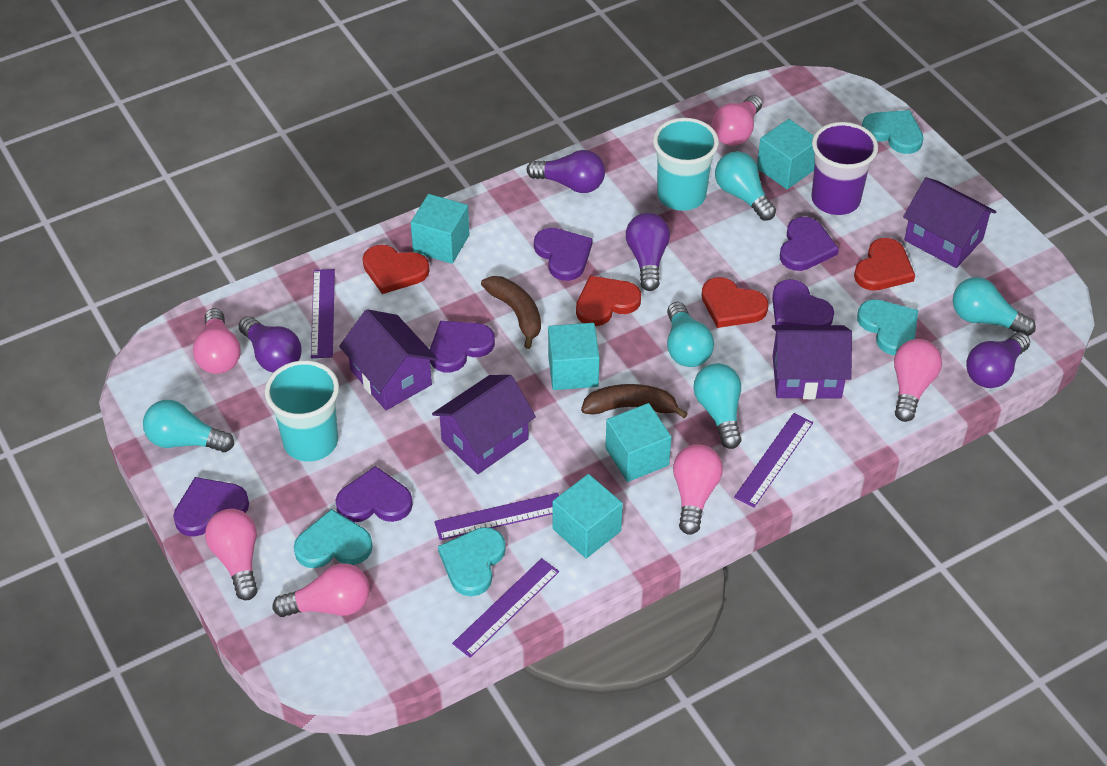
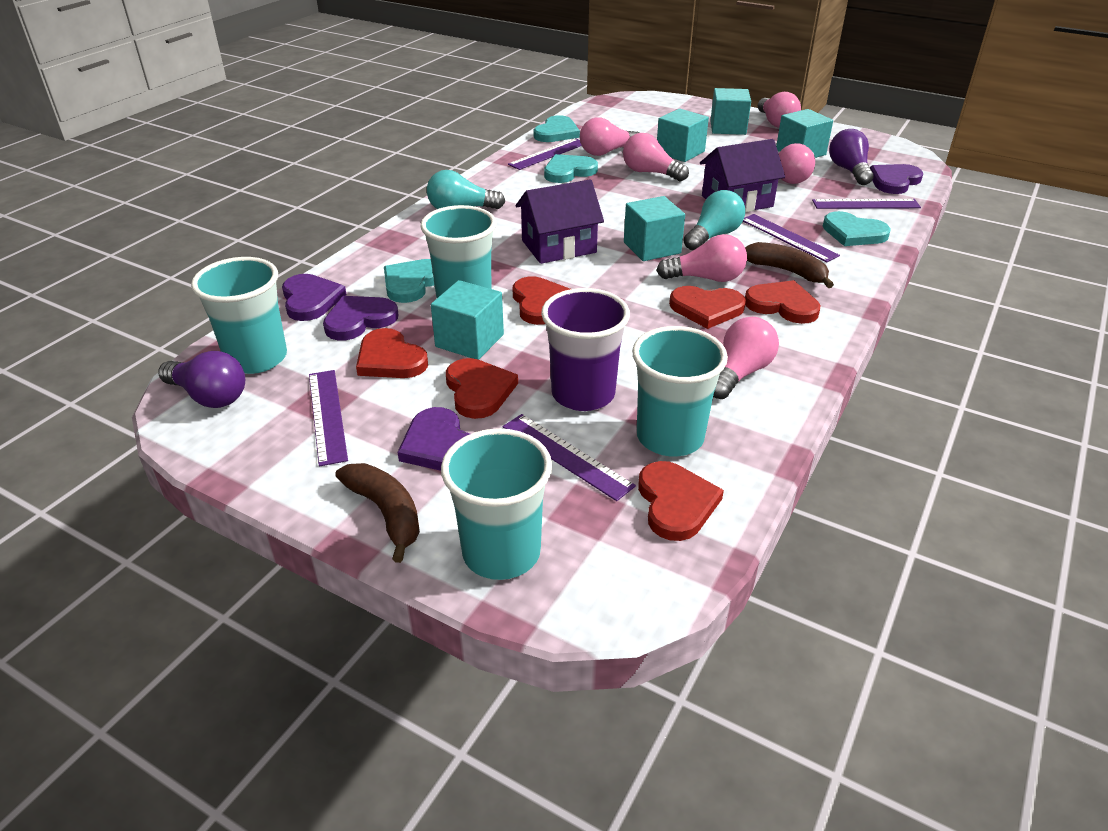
purple heart: 6 -> 4
purple house: 4 -> 2
purple light bulb: 4 -> 2
purple ruler: 4 -> 5
red heart: 4 -> 6
turquoise cup: 2 -> 4
turquoise light bulb: 5 -> 2

